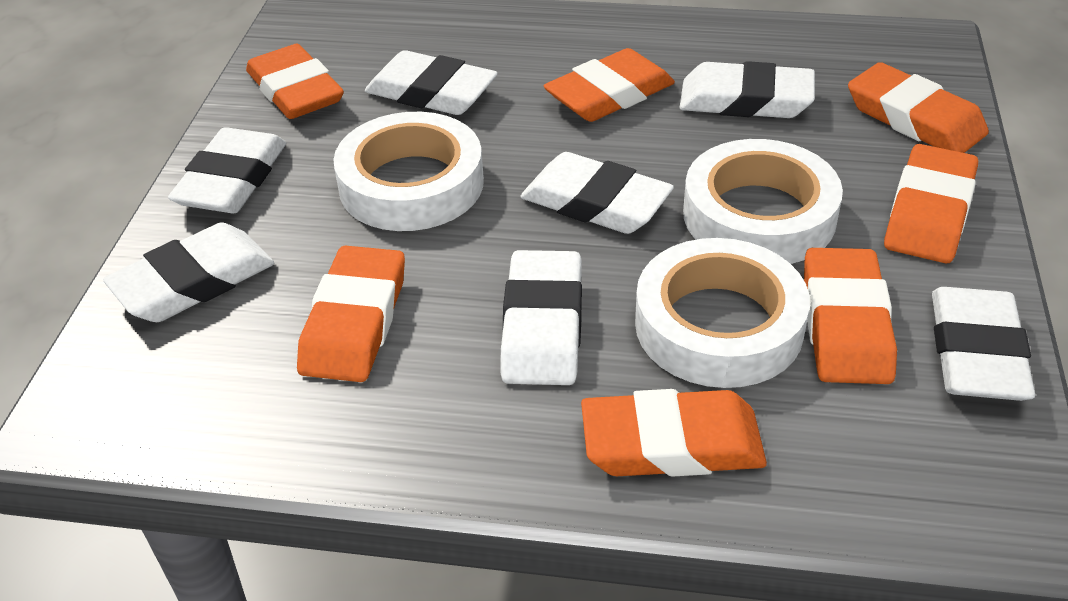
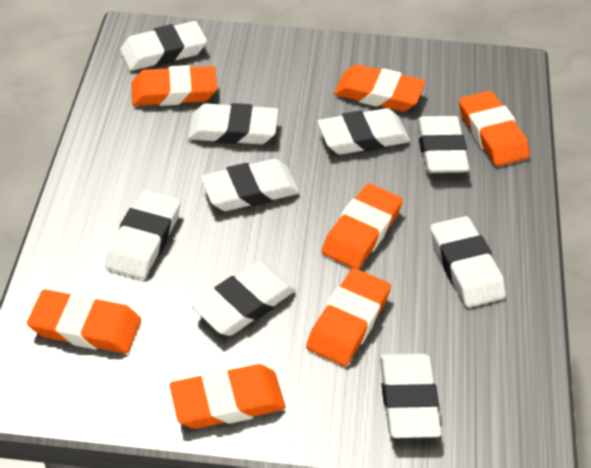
white eraser: 7 -> 9
white tape: 3 -> 0

